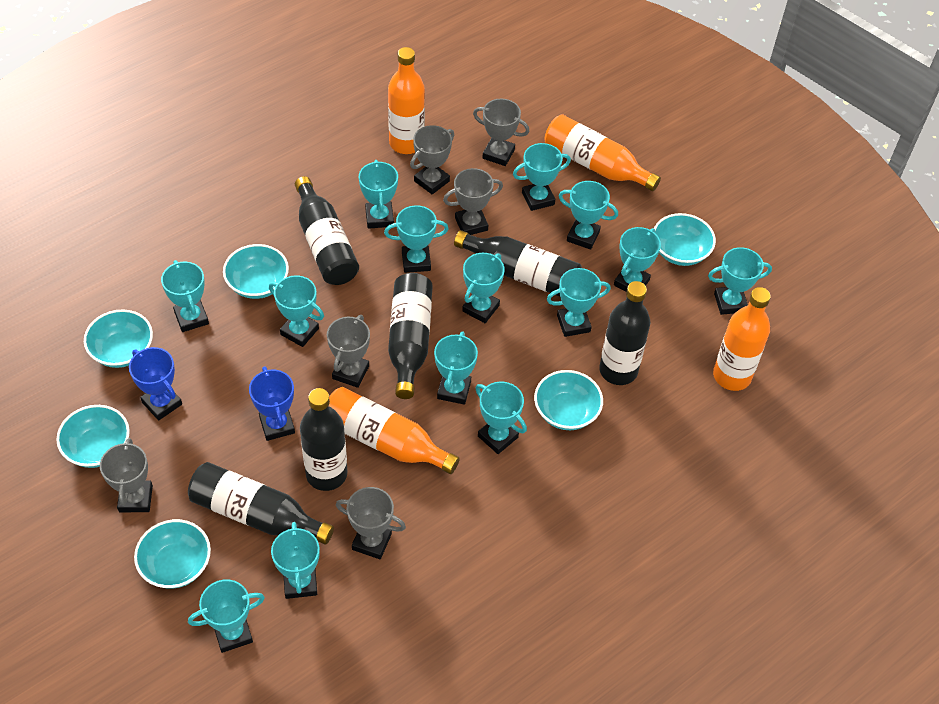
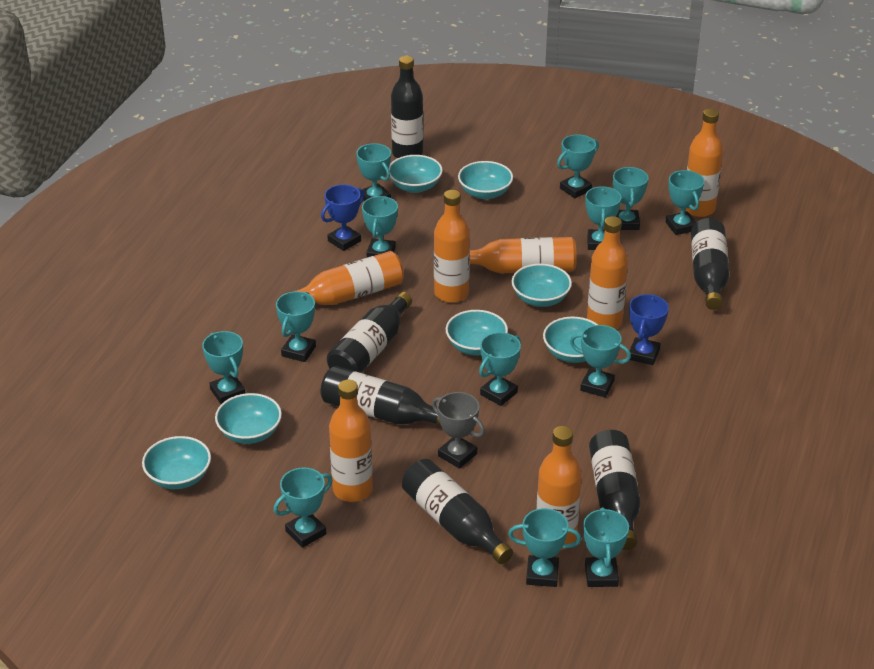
grey trophy: 6 -> 1
orange bottle: 4 -> 7
turquoise bowl: 6 -> 7
turquoise trophy: 14 -> 13

